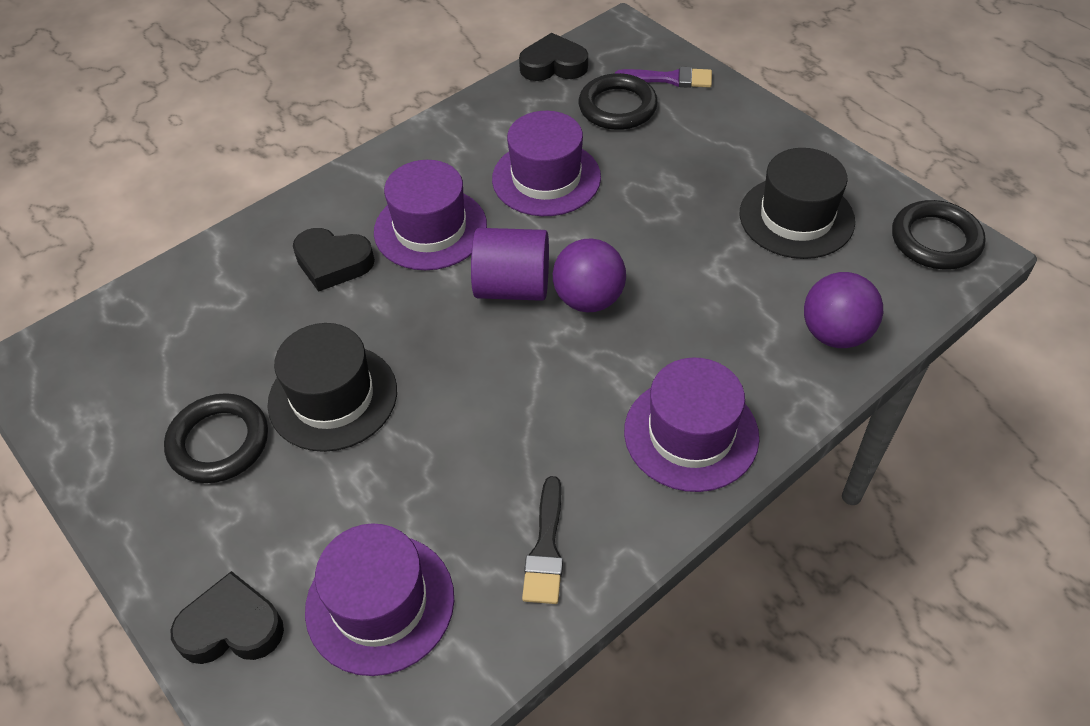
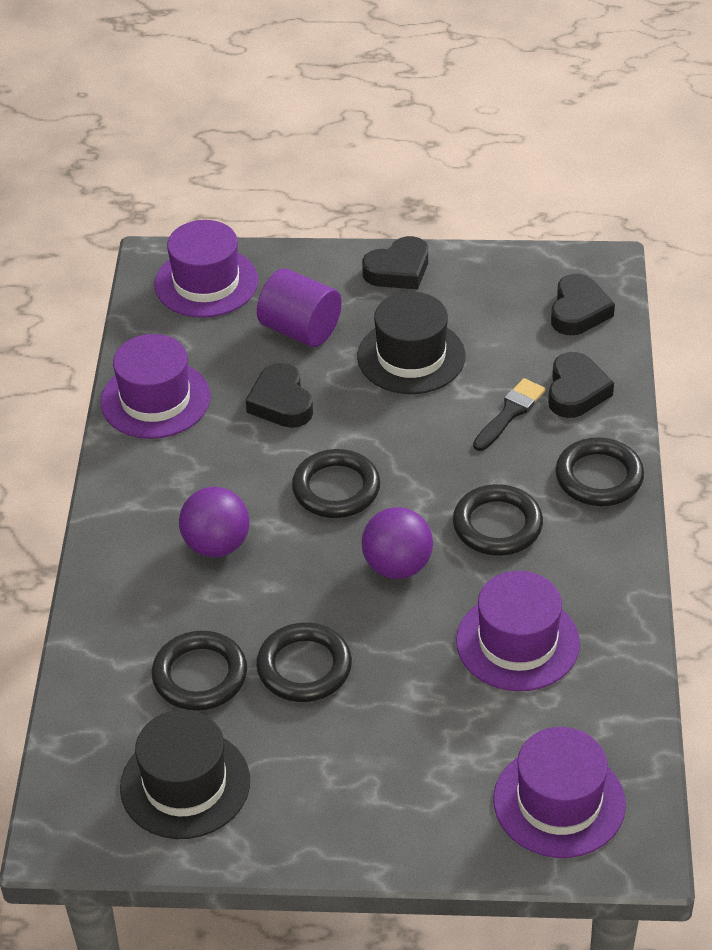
black heart: 3 -> 4
black ring: 3 -> 5
purple brush: 1 -> 0

